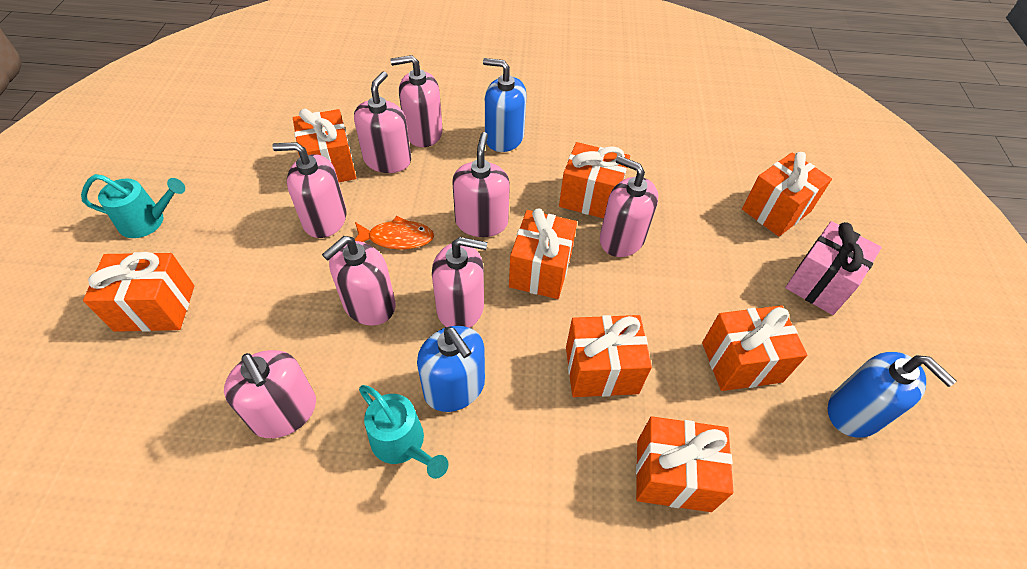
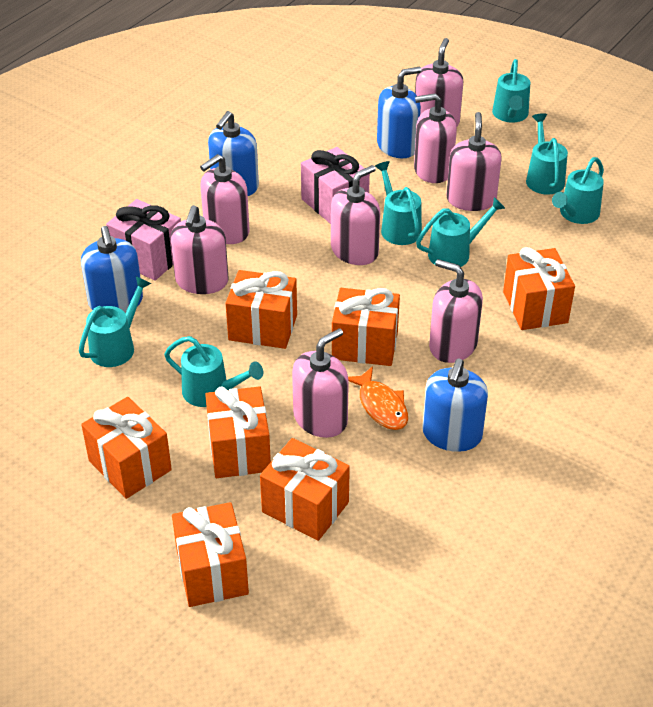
blue soap dispenser: 3 -> 4
orange gift: 8 -> 7
pink gift: 1 -> 2
turquoise watering can: 2 -> 7

